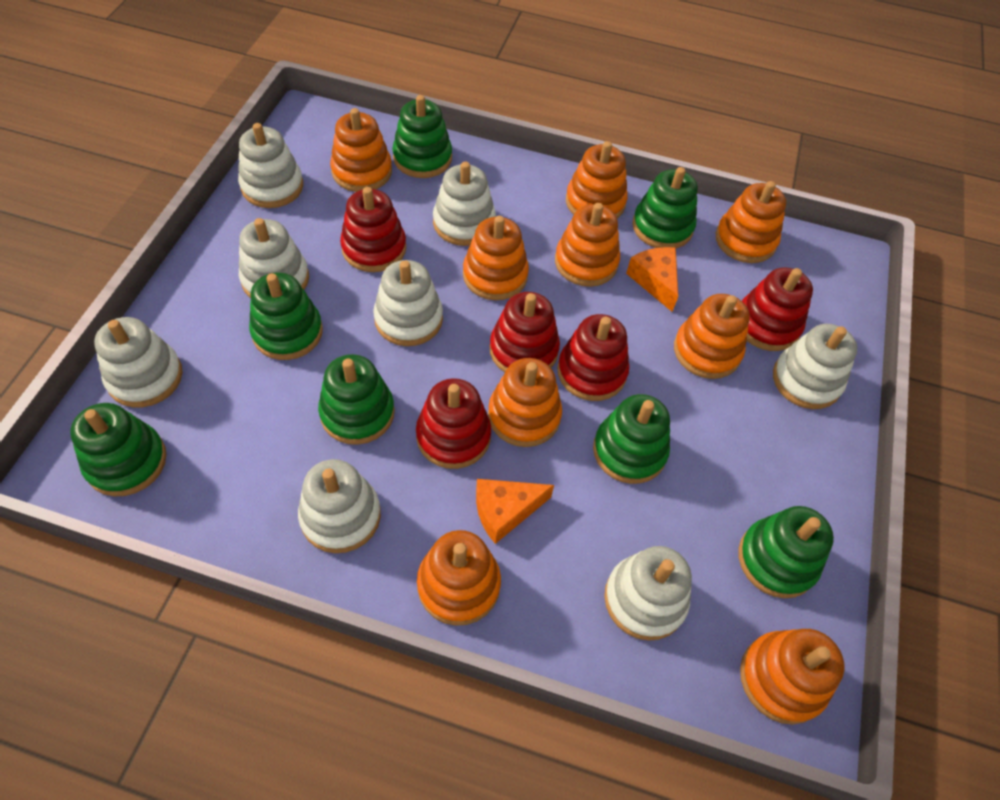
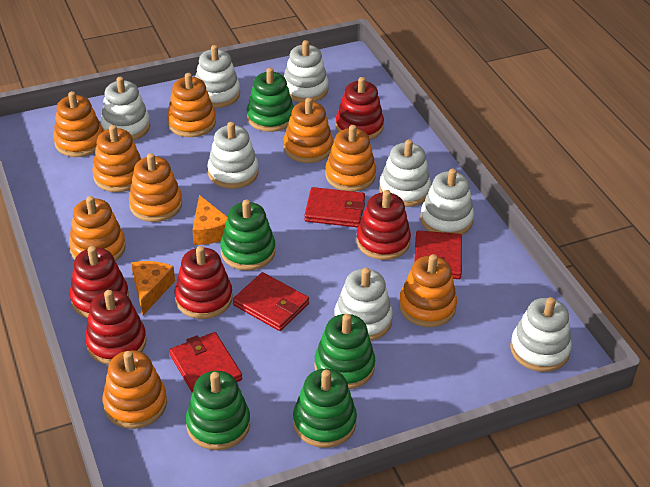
green stacking toy: 7 -> 5
red wallet: 0 -> 4

